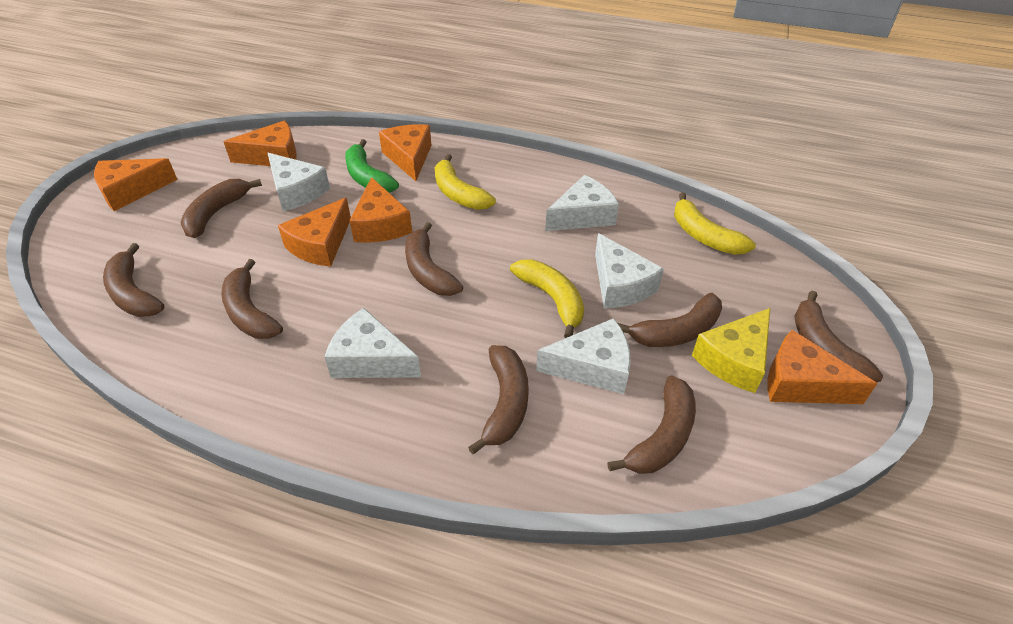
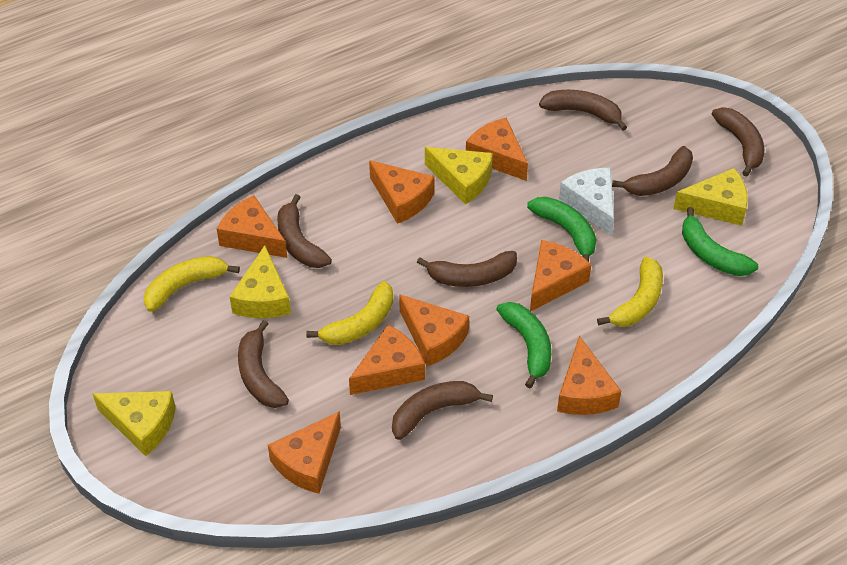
brown banana: 8 -> 7
green banana: 1 -> 3
orange cheese: 6 -> 8
white cheese: 5 -> 1
yellow cheese: 1 -> 4

